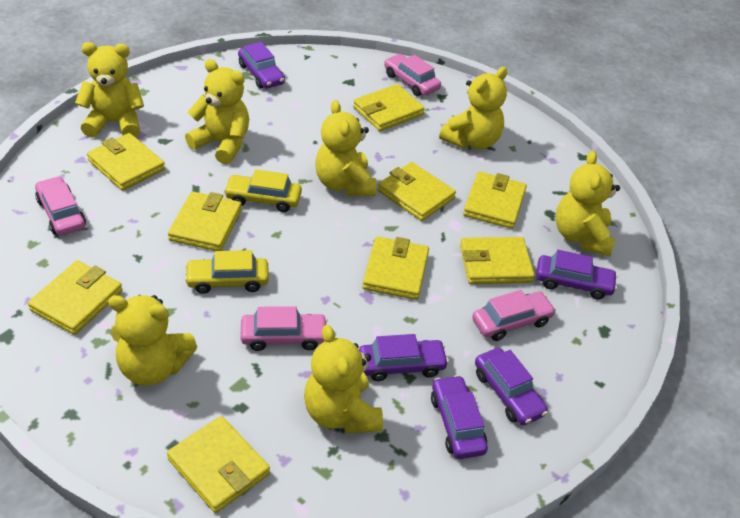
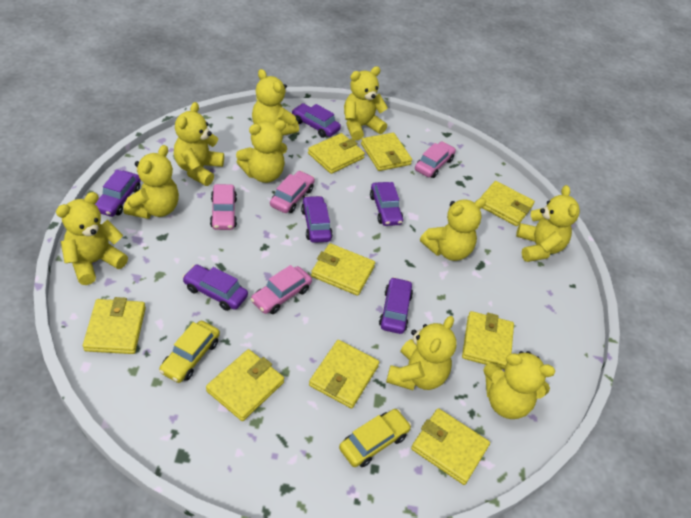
purple car: 5 -> 6
yellow teddy bear: 7 -> 10

